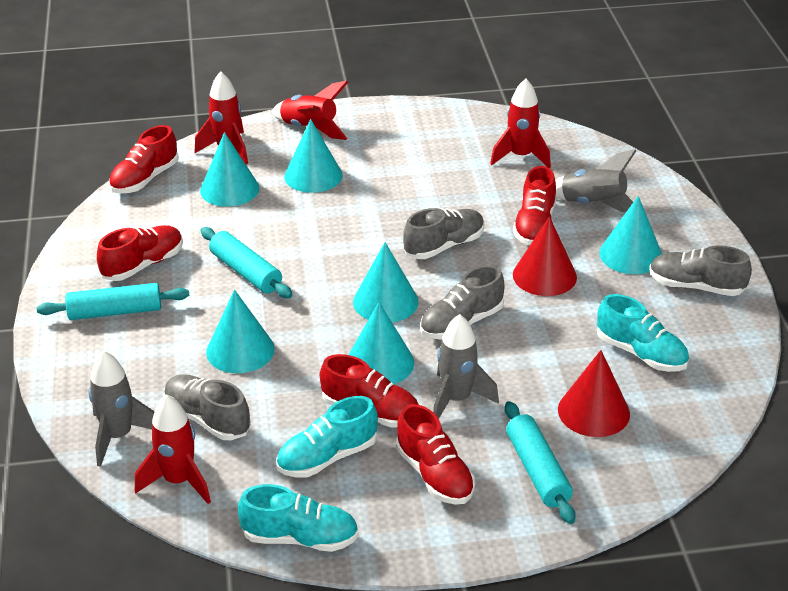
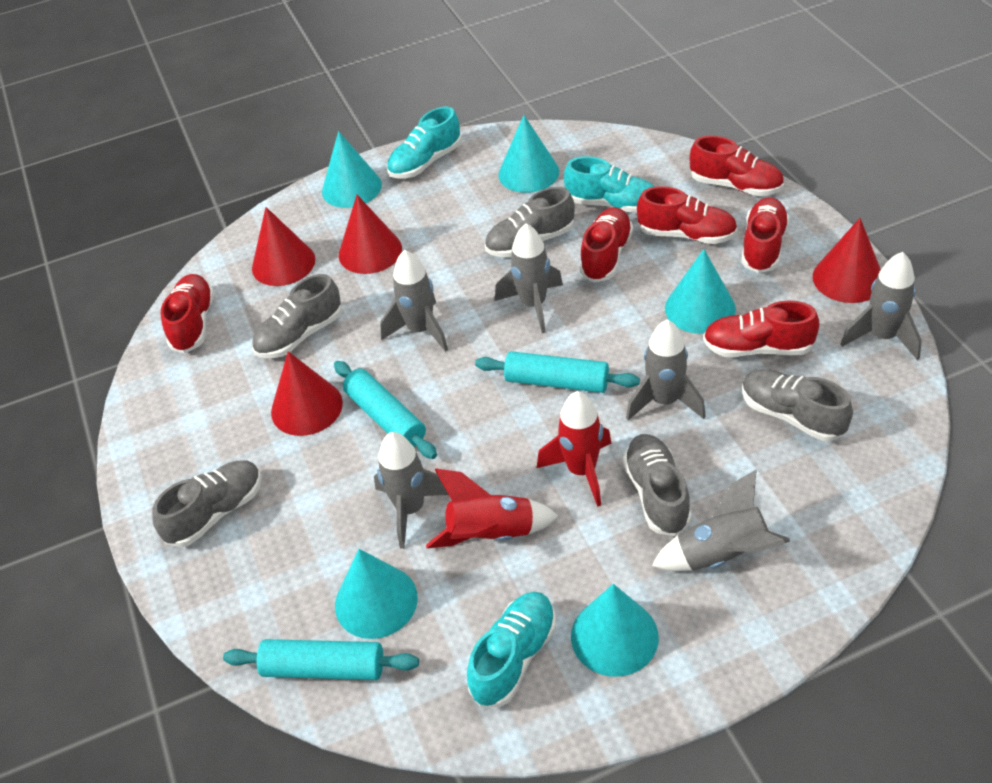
grey rocket: 3 -> 6
grey shoe: 4 -> 5
red cone: 2 -> 4
red rocket: 4 -> 2
red shoe: 5 -> 6
turquoise cone: 6 -> 5

